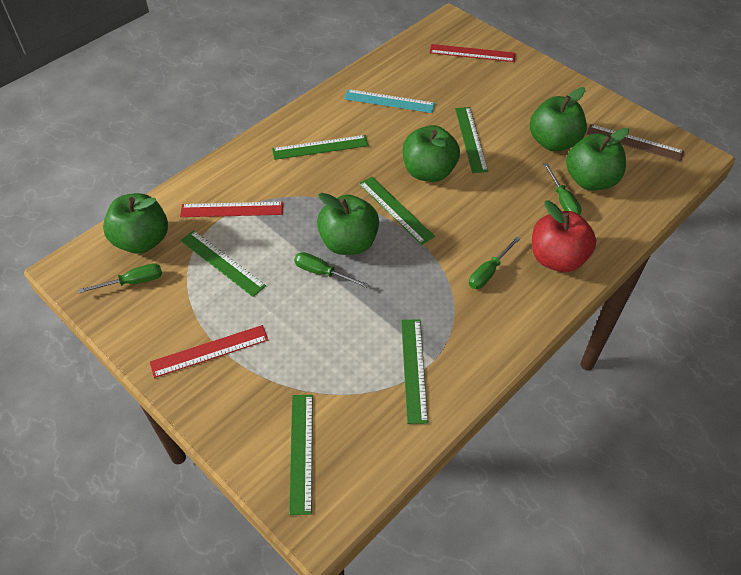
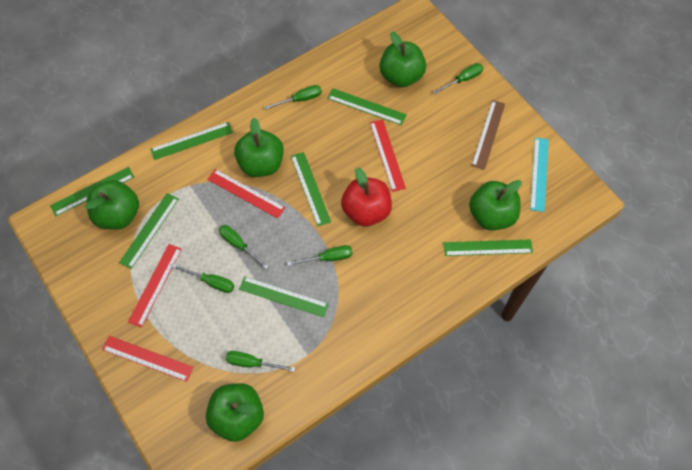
green ruler: 6 -> 7
green screwdriver: 4 -> 6
red ruler: 3 -> 4

